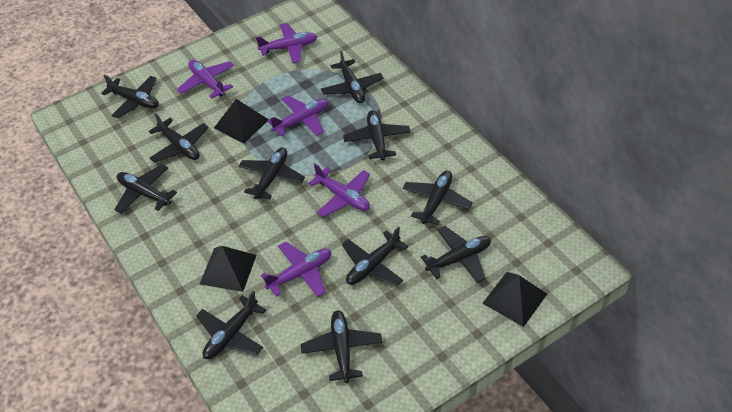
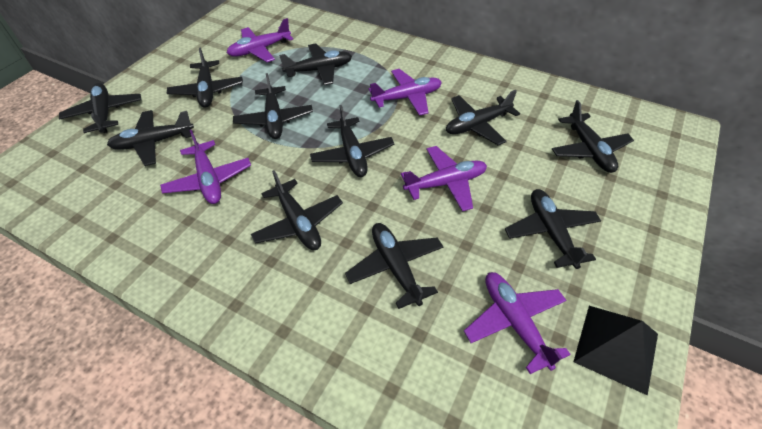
black pyramid: 3 -> 1

